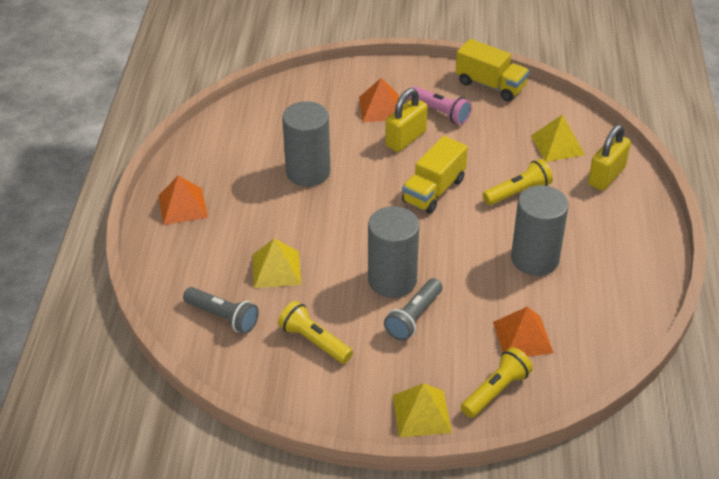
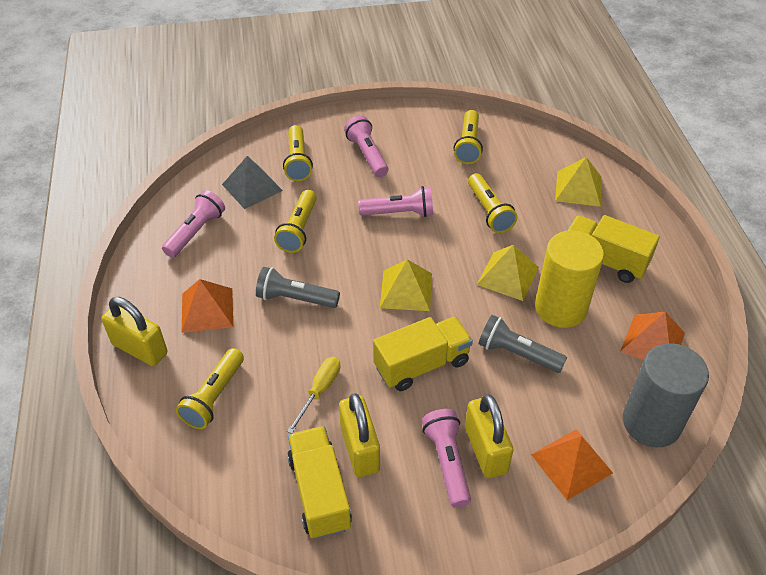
grey cylinder: 3 -> 1
grey pyramid: 0 -> 1
pink flashlight: 1 -> 4
yellow cylinder: 0 -> 1
yellow flashlight: 3 -> 5
yellow padlock: 2 -> 3
yellow screwdriver: 0 -> 1
yellow truck: 2 -> 3

